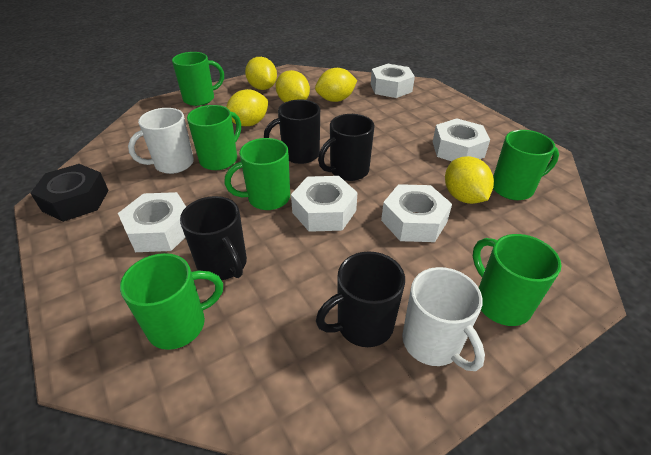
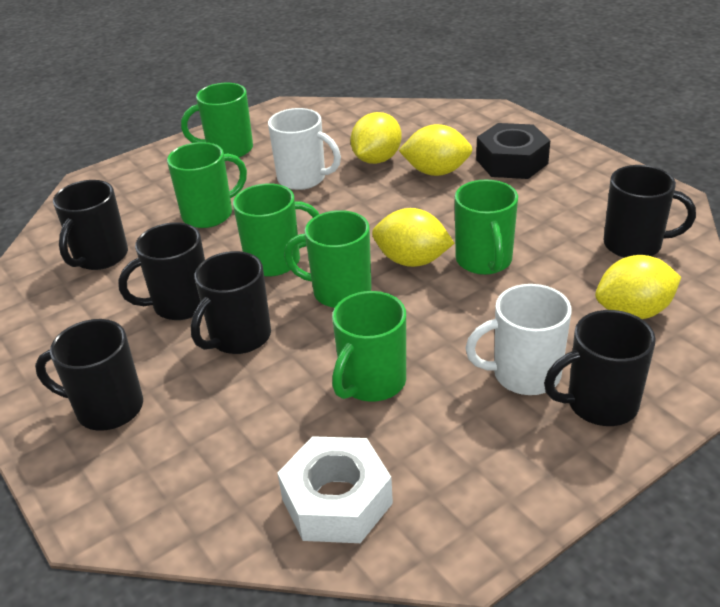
black mug: 4 -> 6
white nut: 5 -> 1
yellow lemon: 5 -> 4

